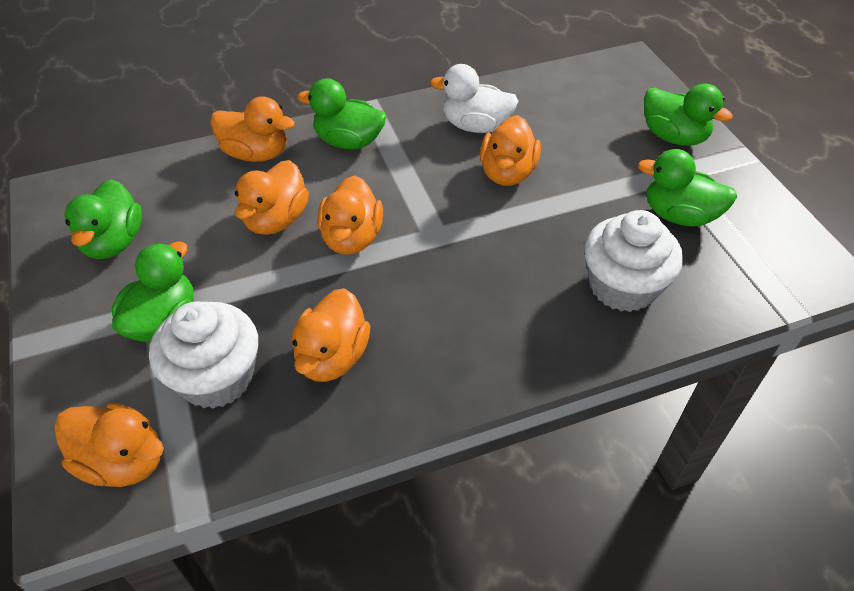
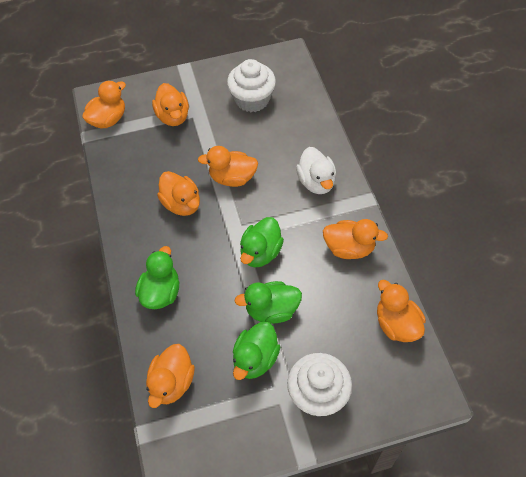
green duck: 5 -> 4
orange duck: 6 -> 7

